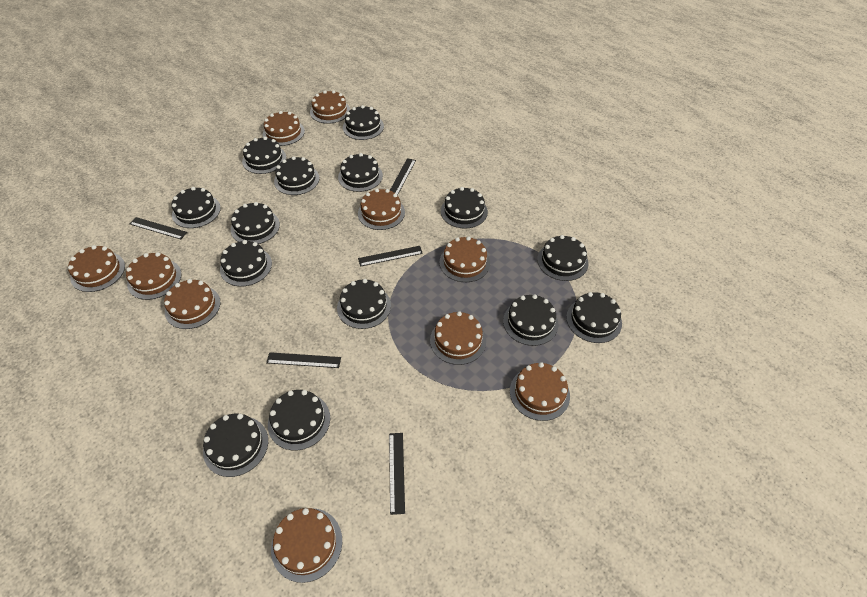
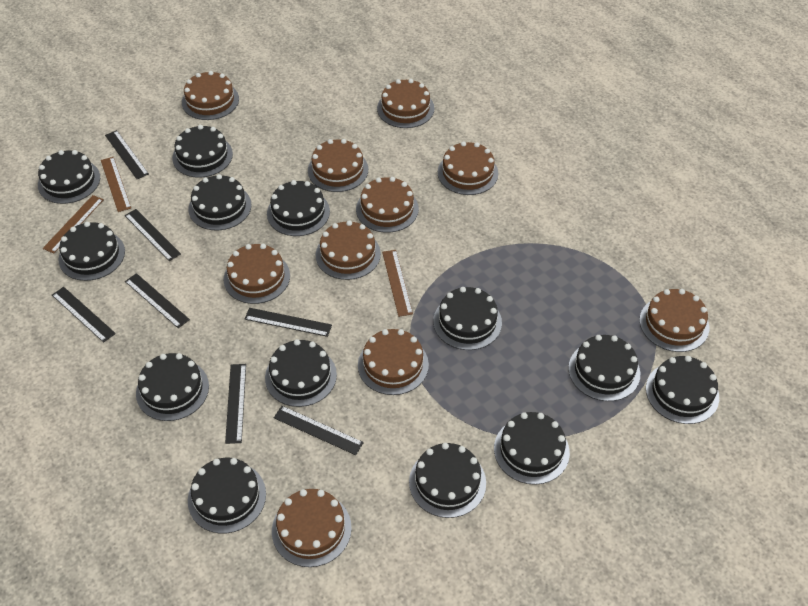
black cake: 14 -> 13
black ruler: 5 -> 7
brown ruler: 0 -> 3

